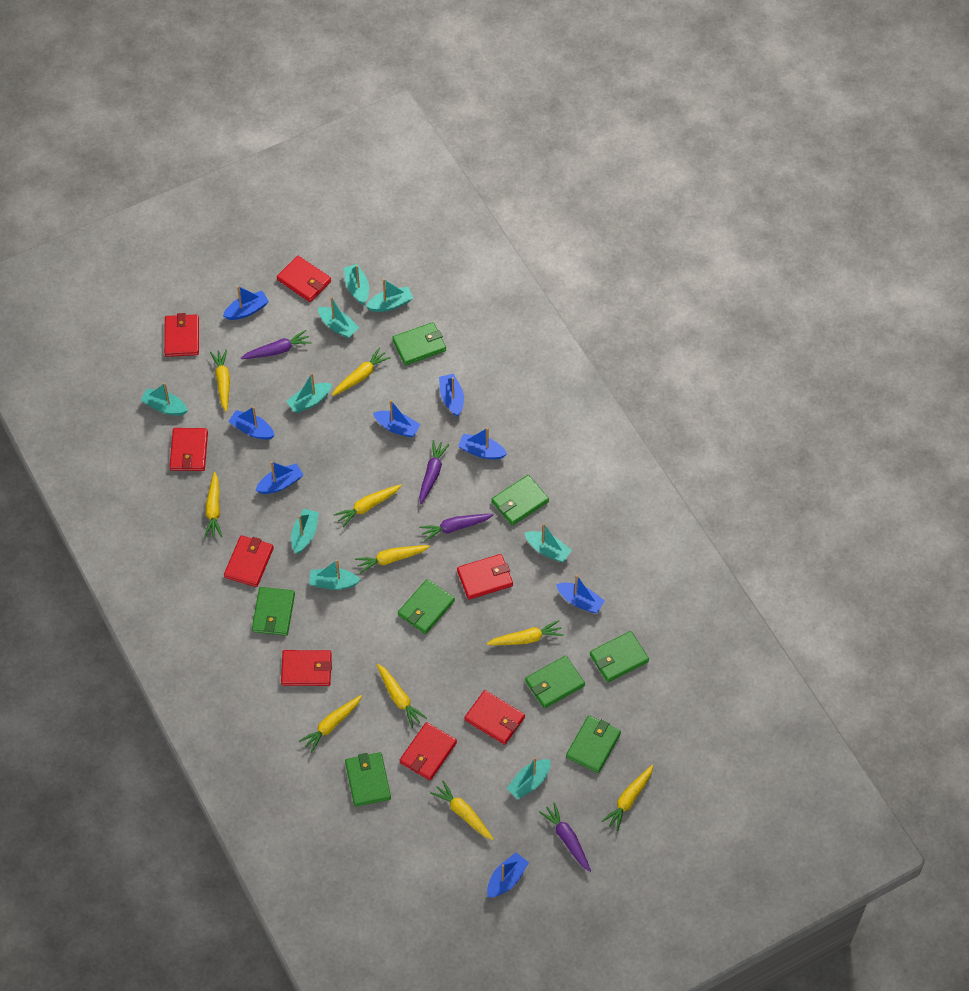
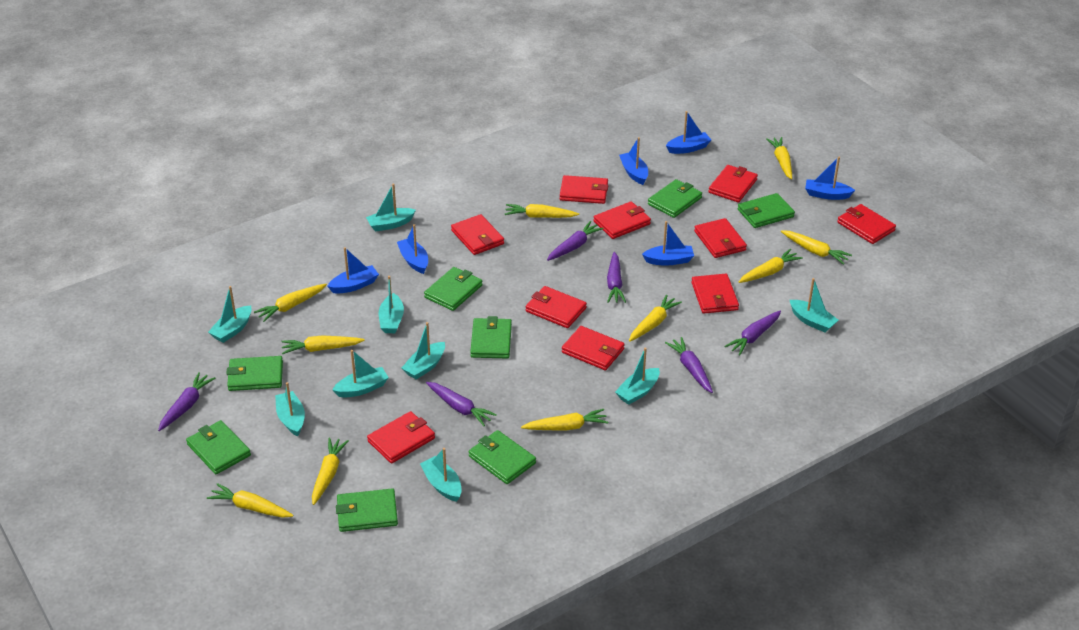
blue boat: 8 -> 6
purple carrot: 4 -> 6
red wallet: 8 -> 10

